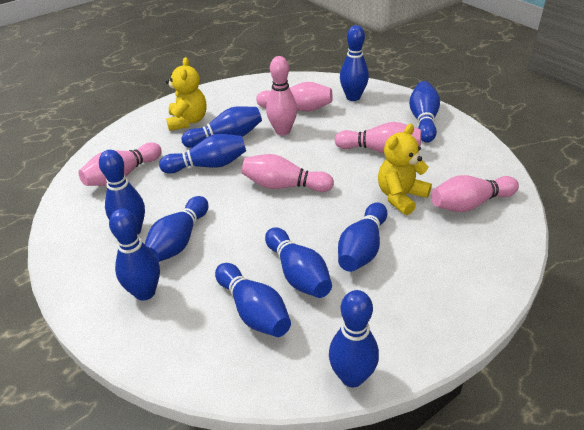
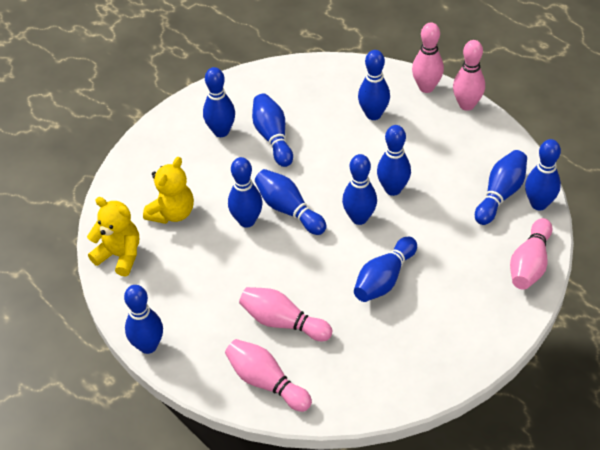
pink bowling pin: 6 -> 5

